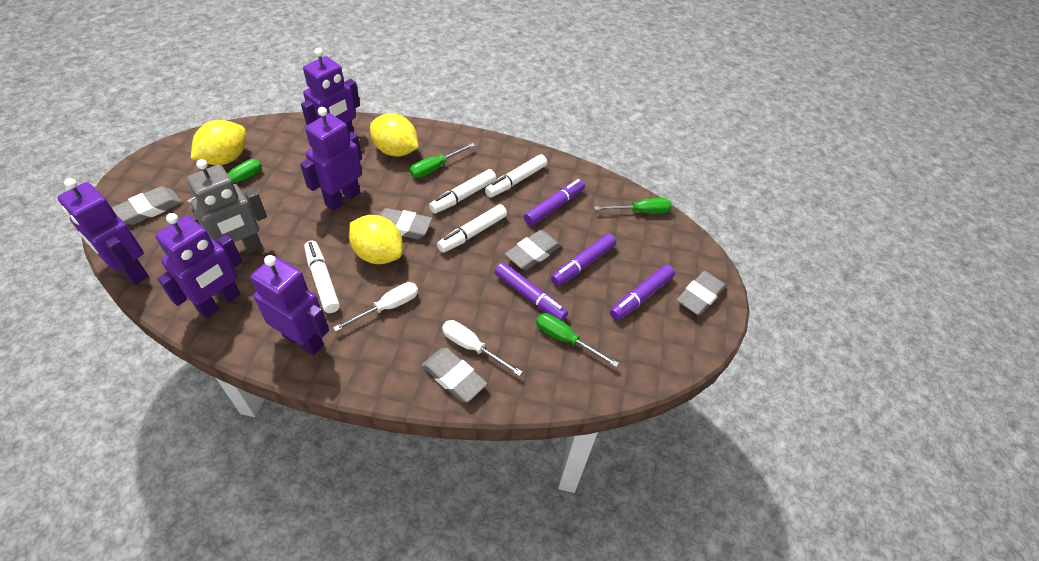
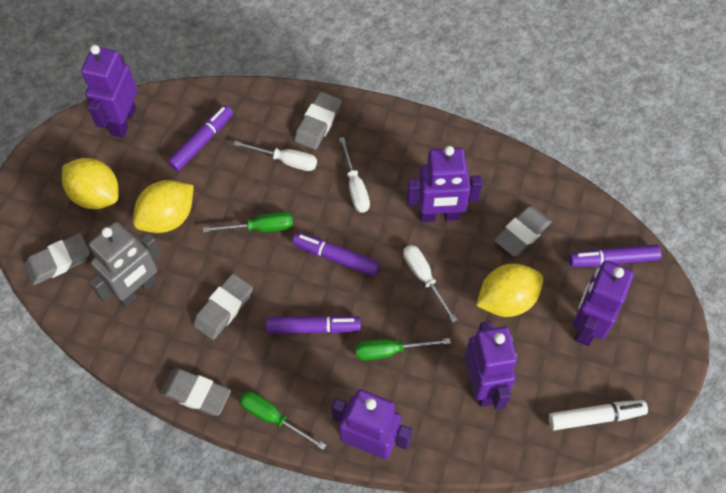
green screwdriver: 4 -> 3
white marker: 4 -> 1
white screwdriver: 2 -> 3

